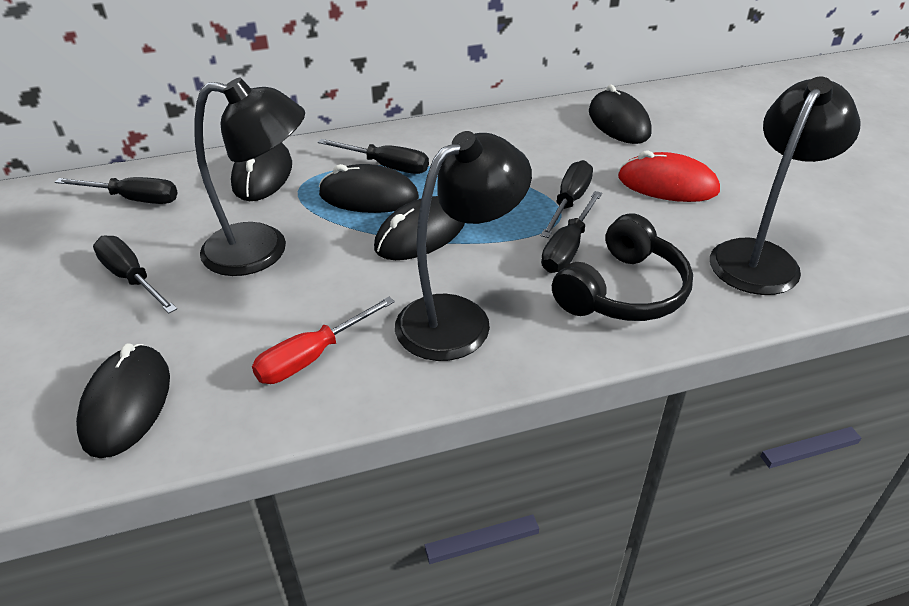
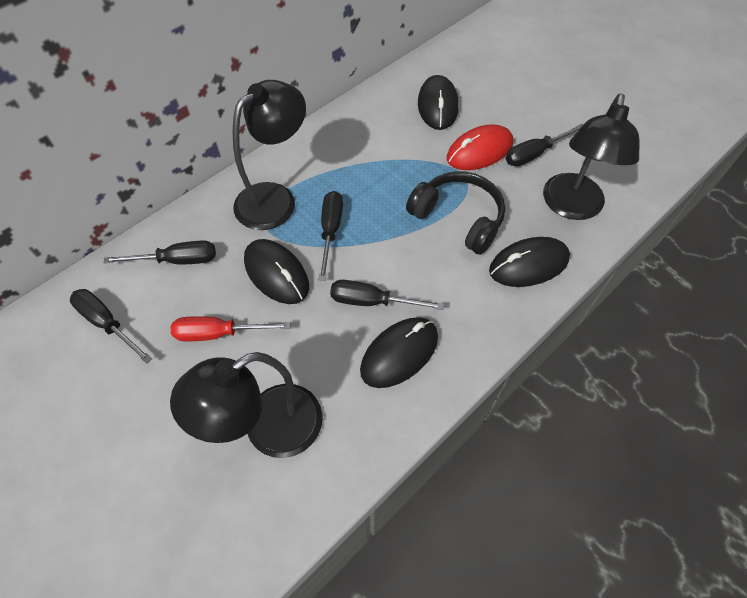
black mouse: 5 -> 4

